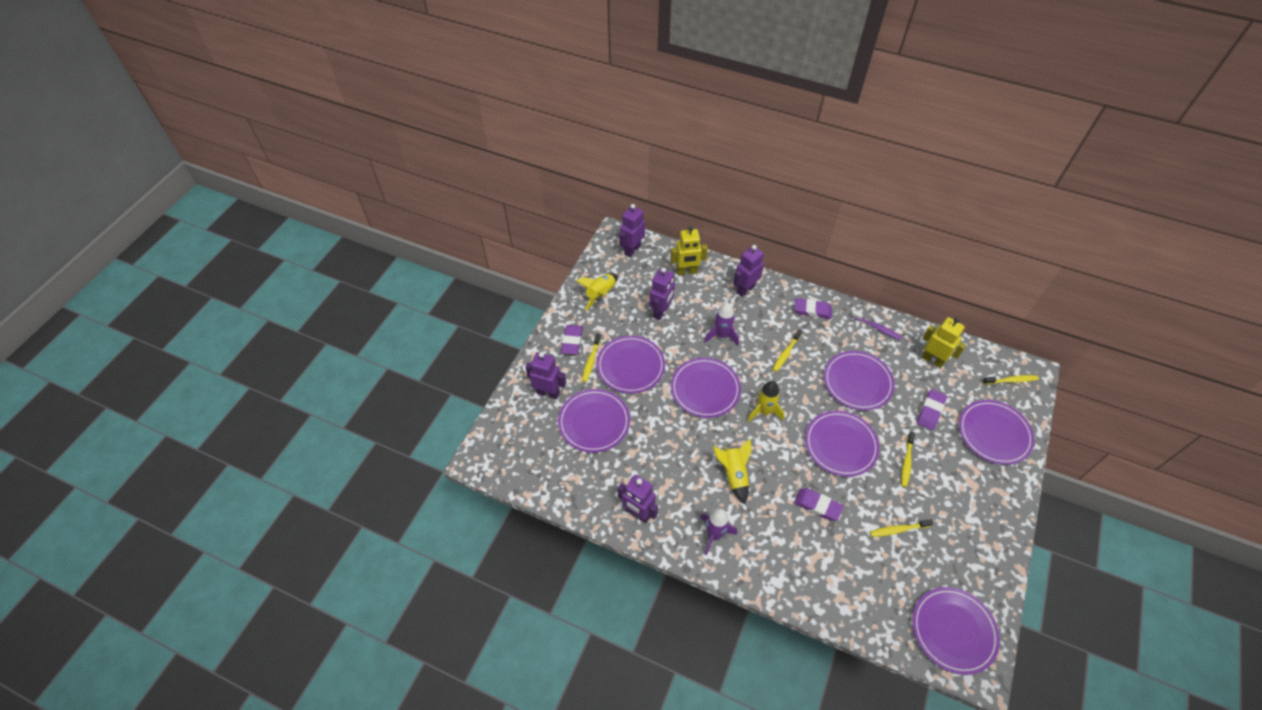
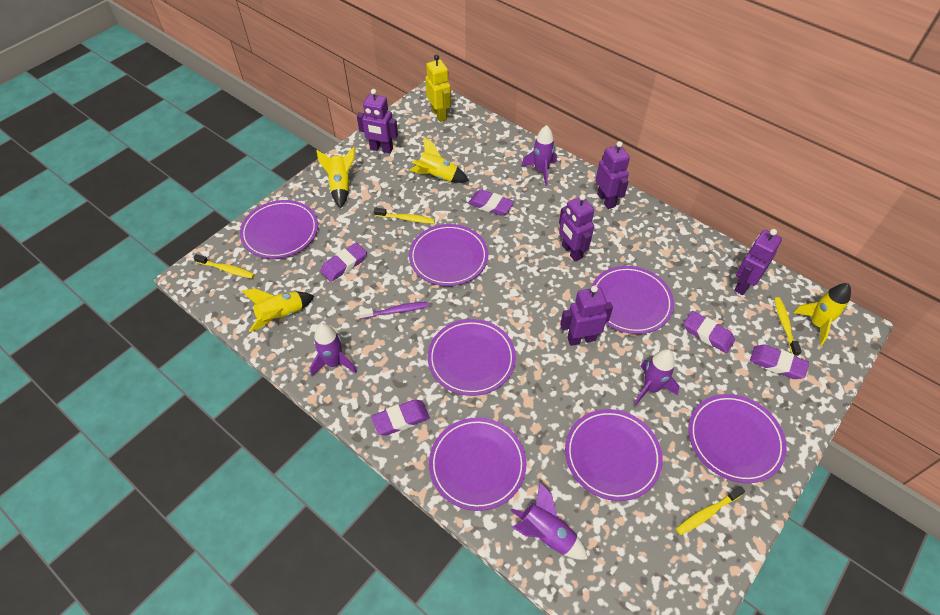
purple eraser: 4 -> 5
purple rocket: 2 -> 4
yellow robot: 2 -> 1
yellow rocket: 3 -> 4
yellow toothbrush: 5 -> 4

